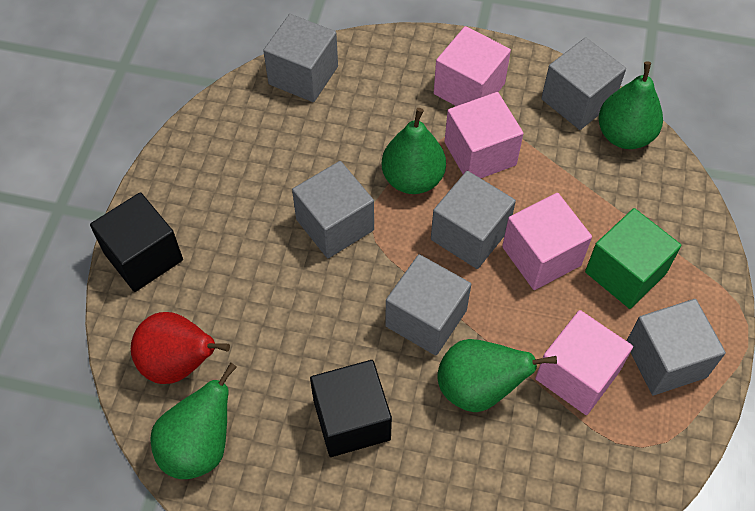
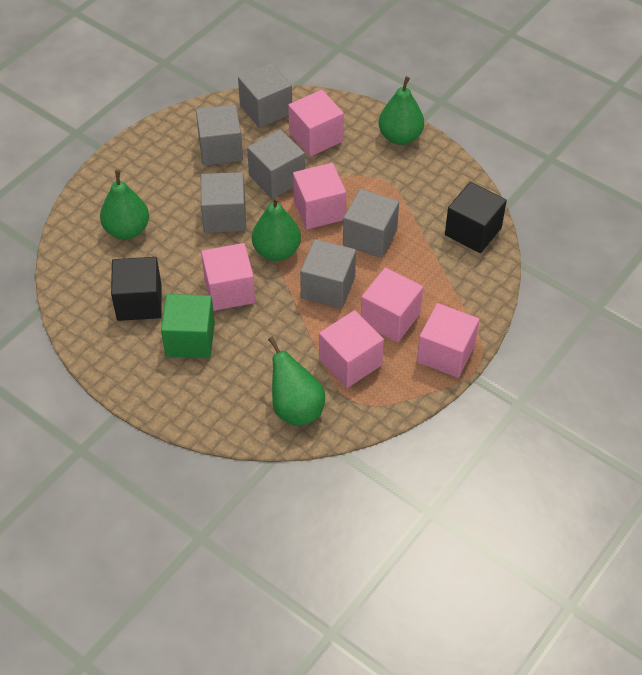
pink cube: 4 -> 6
red pear: 1 -> 0

